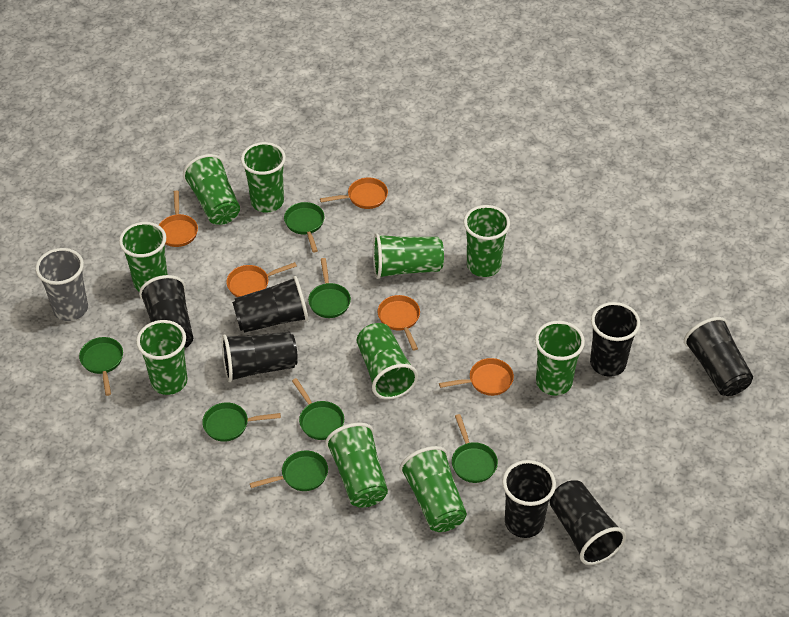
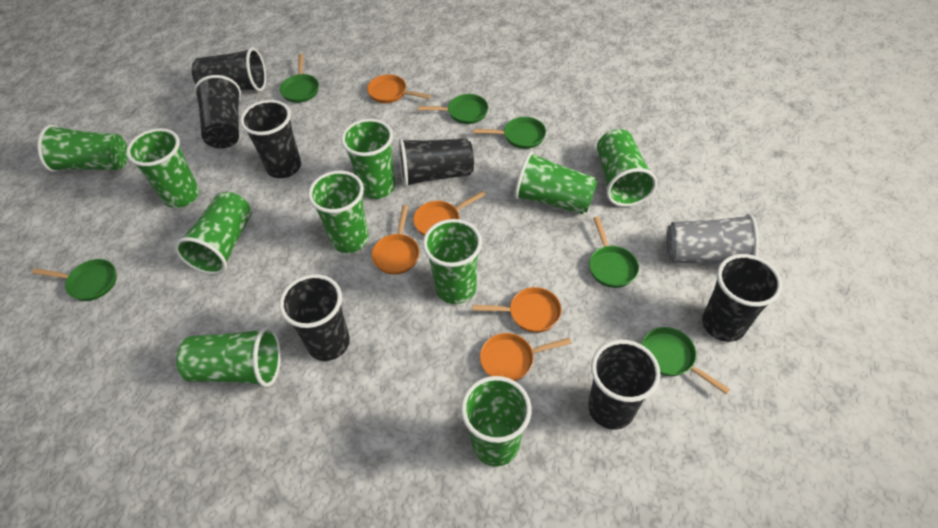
green pan: 7 -> 6

